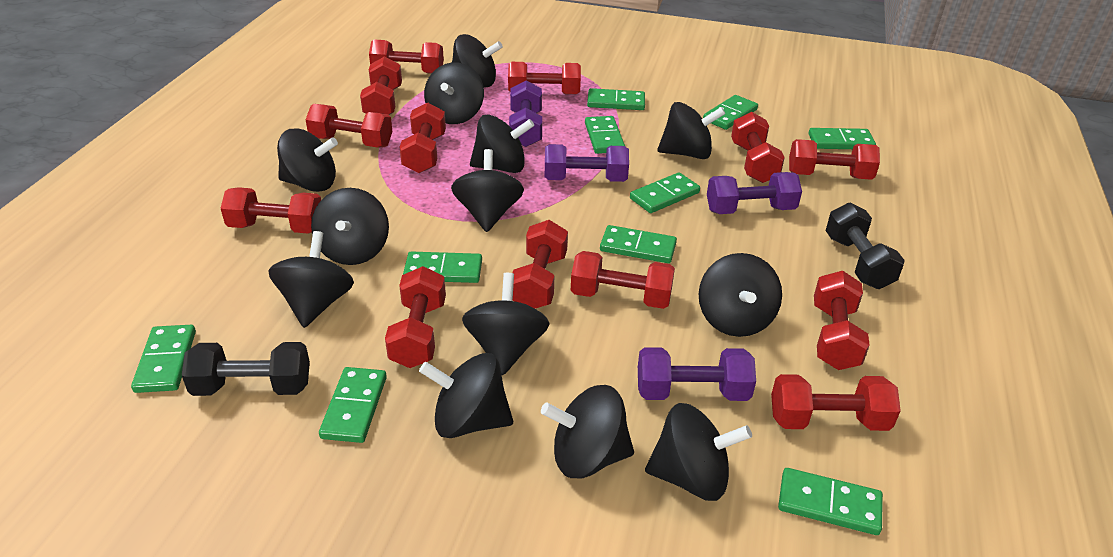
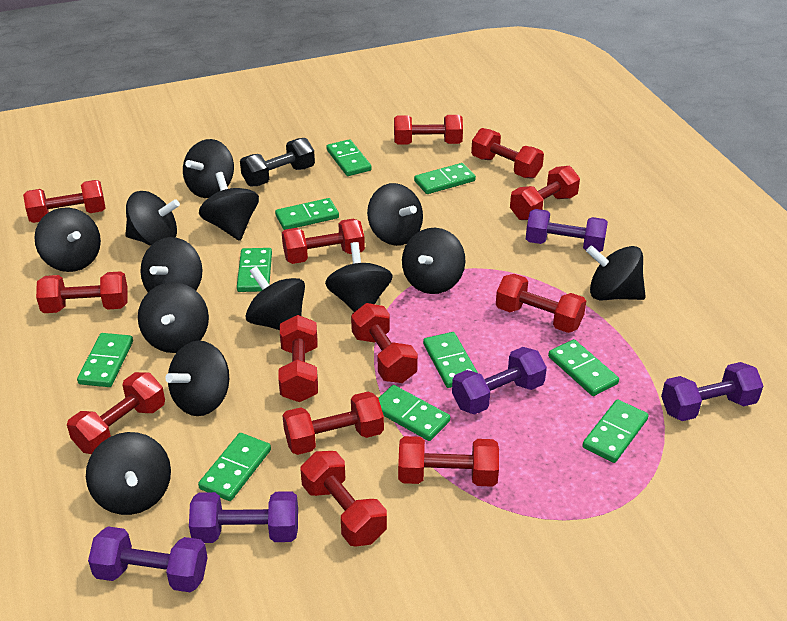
black dumbbell: 2 -> 1
purple dumbbell: 4 -> 5

